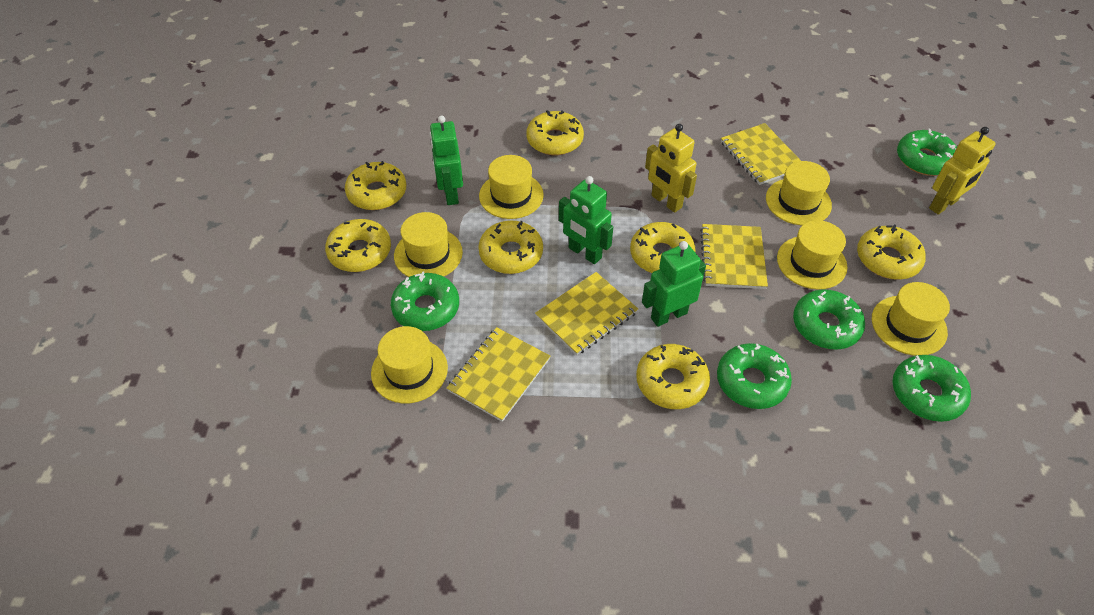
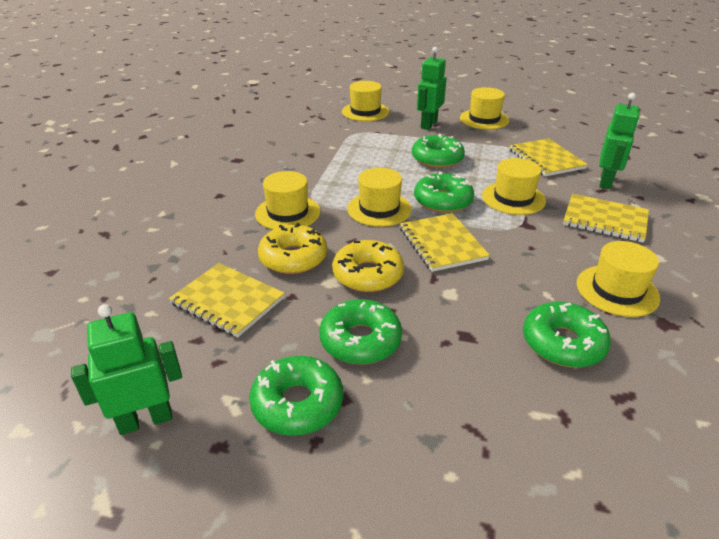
yellow donut: 7 -> 2
yellow robot: 2 -> 0

